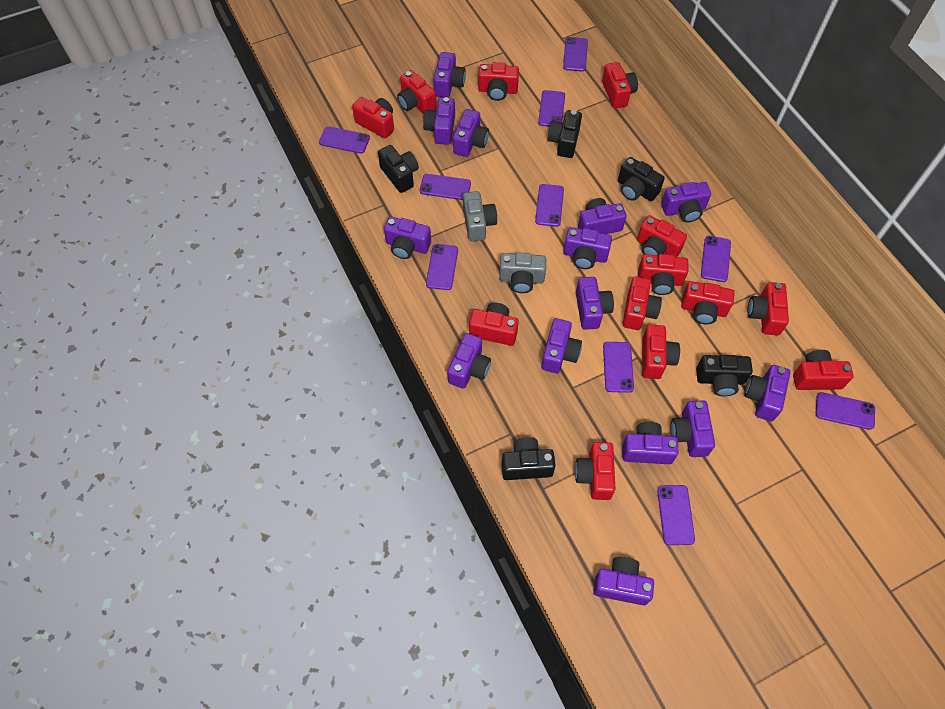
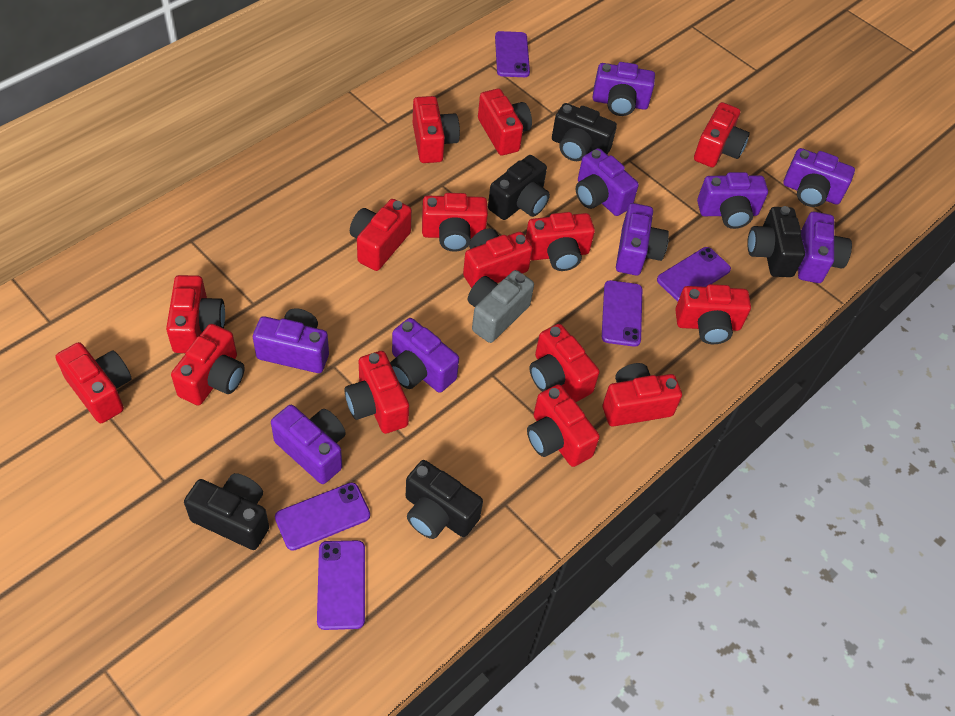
grey camera: 2 -> 1
purple camera: 14 -> 9
purple phone: 10 -> 5
red camera: 13 -> 15

